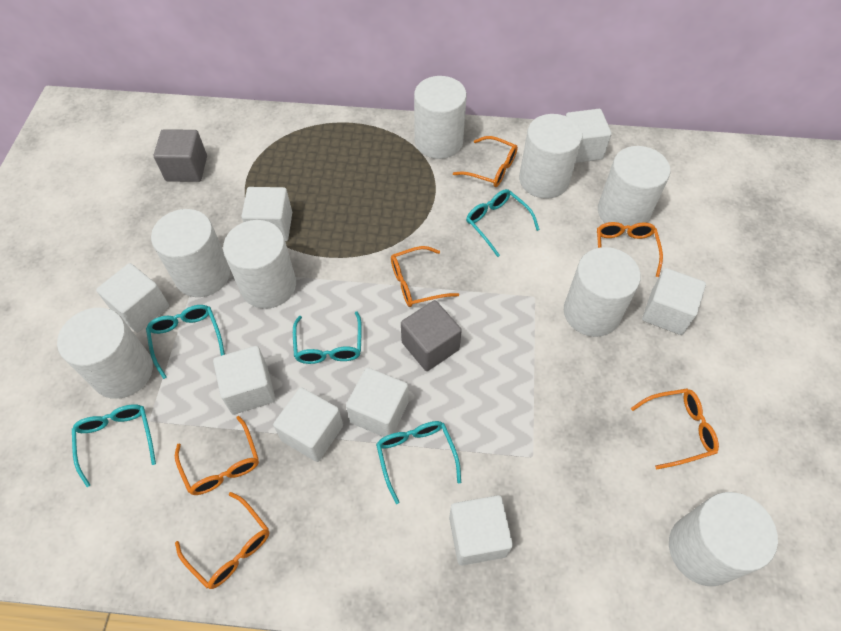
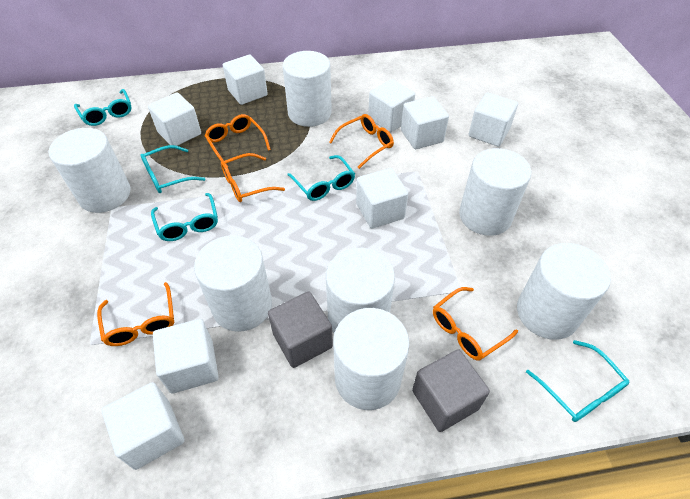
orange glasses: 6 -> 5
white cylinder: 8 -> 7

